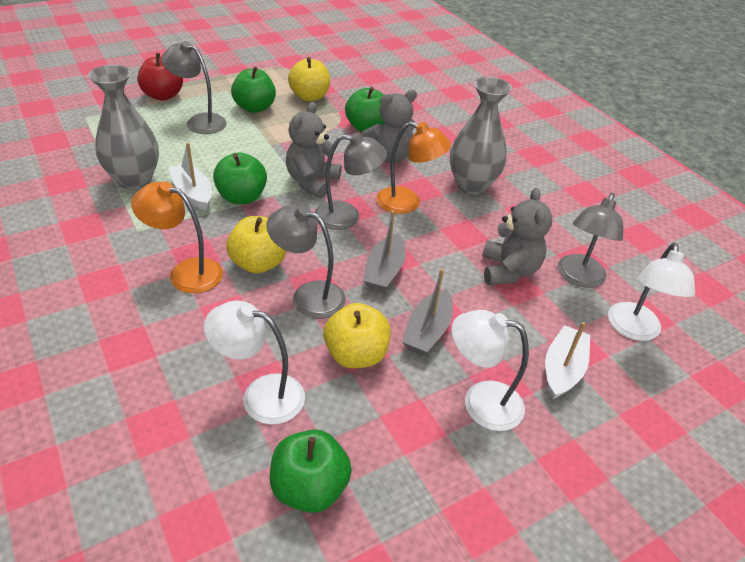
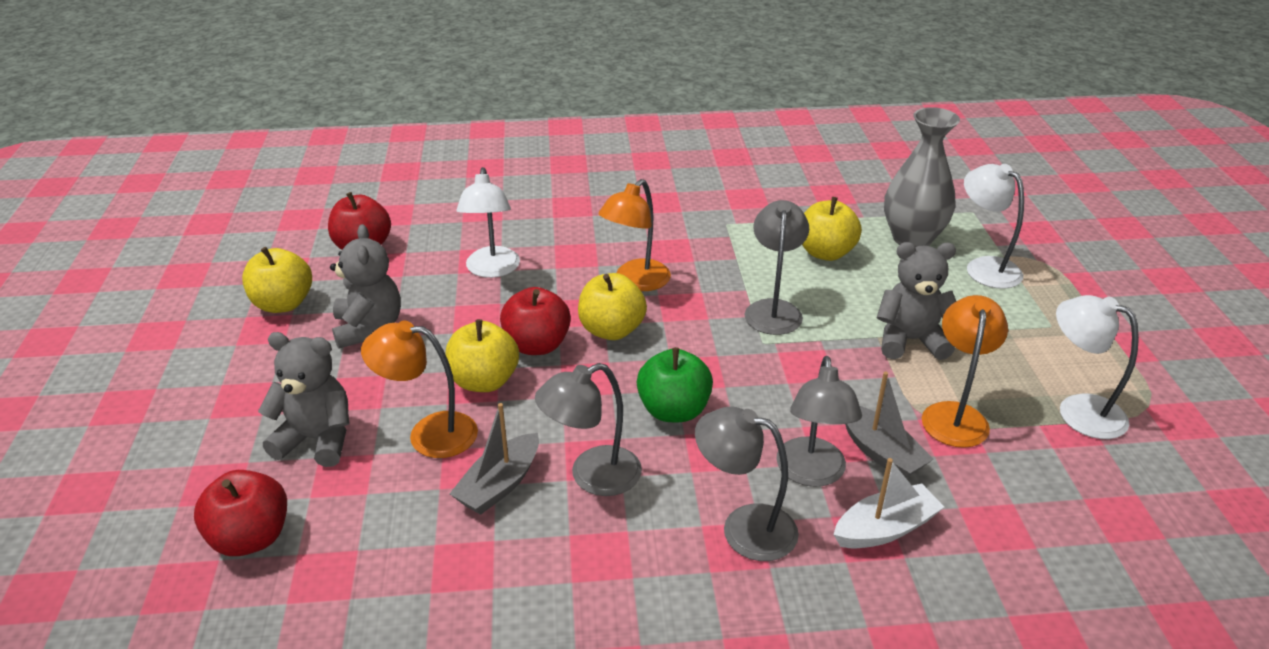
green apple: 4 -> 1
grey vase: 2 -> 1
orange lamp: 2 -> 3
red apple: 1 -> 3
white boat: 2 -> 1
yellow apple: 3 -> 4

